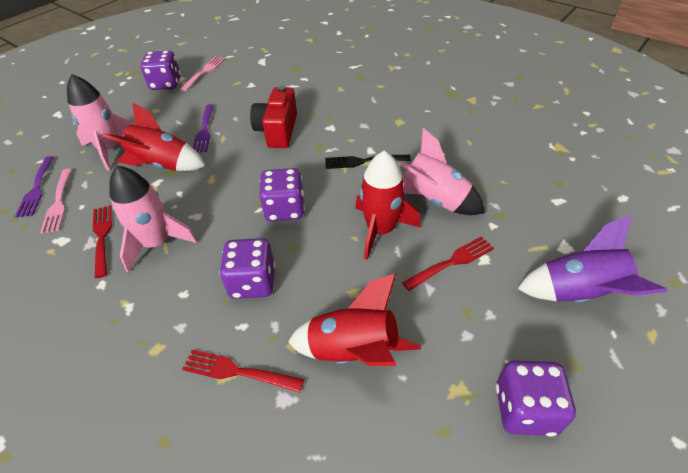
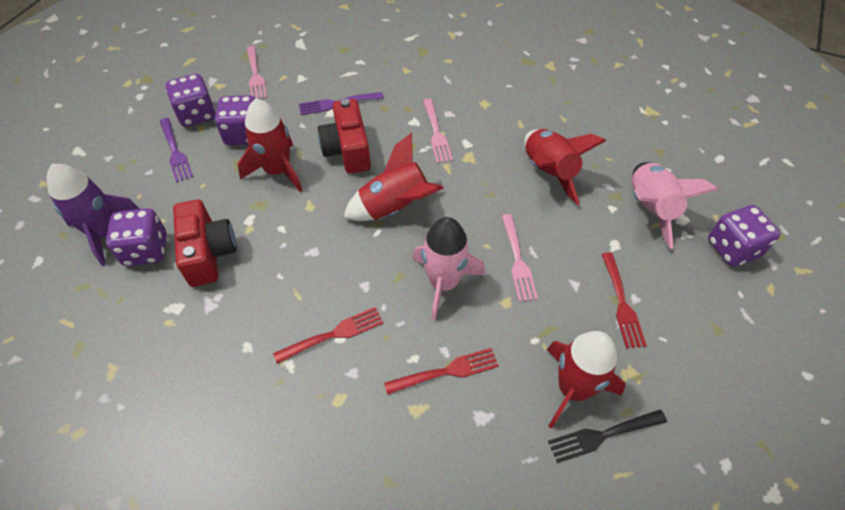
pink fork: 2 -> 3
pink rocket: 3 -> 2
red camera: 1 -> 2
red rocket: 3 -> 4

